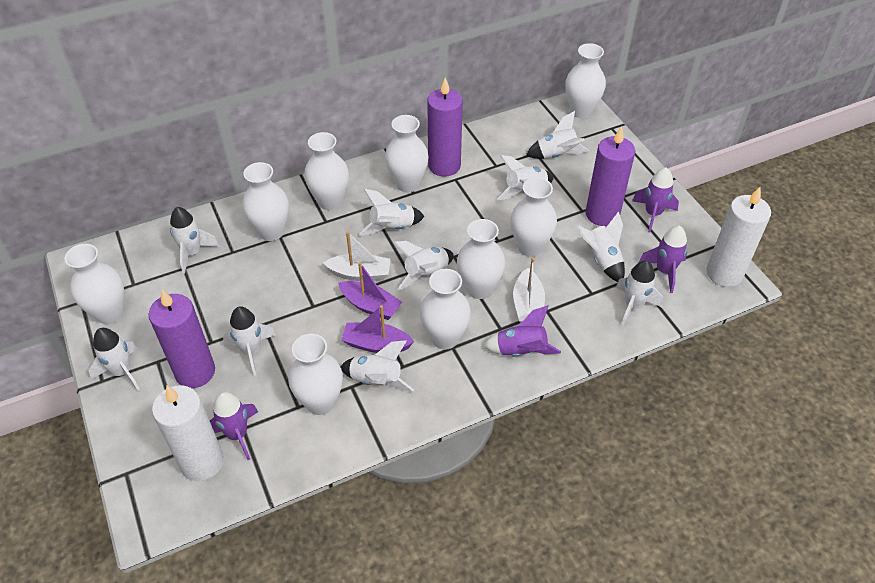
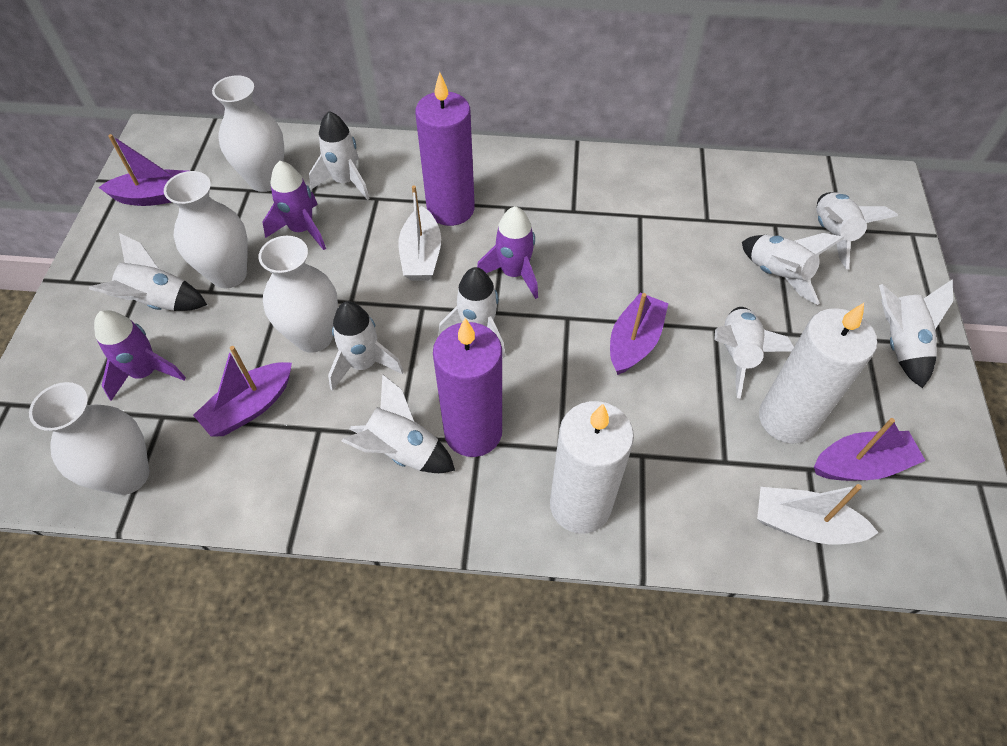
purple boat: 2 -> 4
purple candle: 3 -> 2
purple rocket: 4 -> 3
white rocket: 10 -> 9
white vase: 9 -> 4

